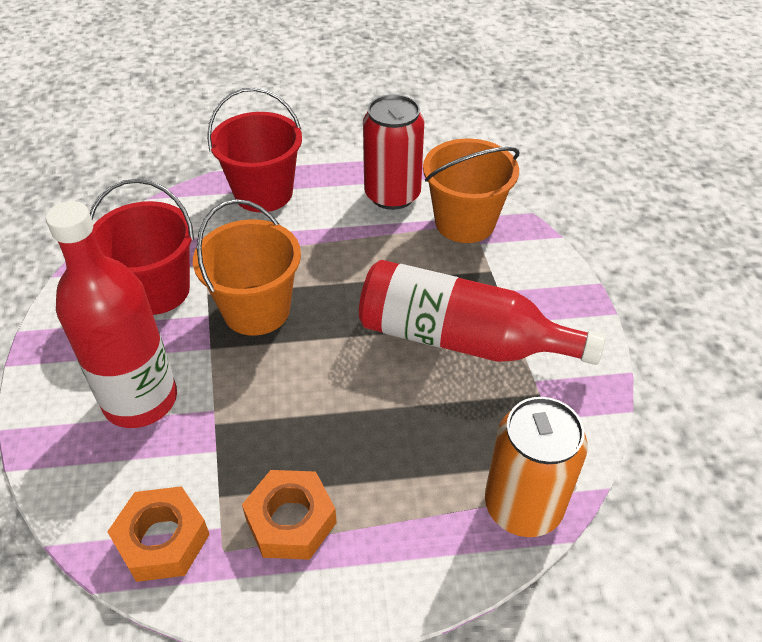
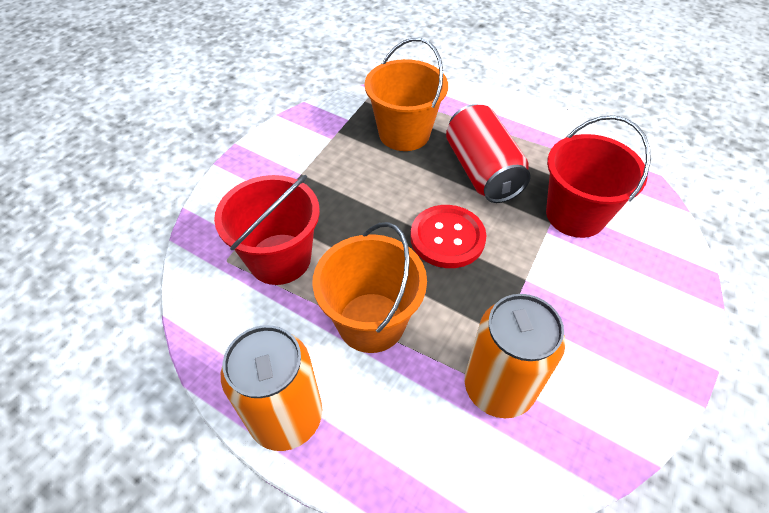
orange can: 1 -> 2
orange nut: 2 -> 0
red bottle: 2 -> 0
red button: 0 -> 1

